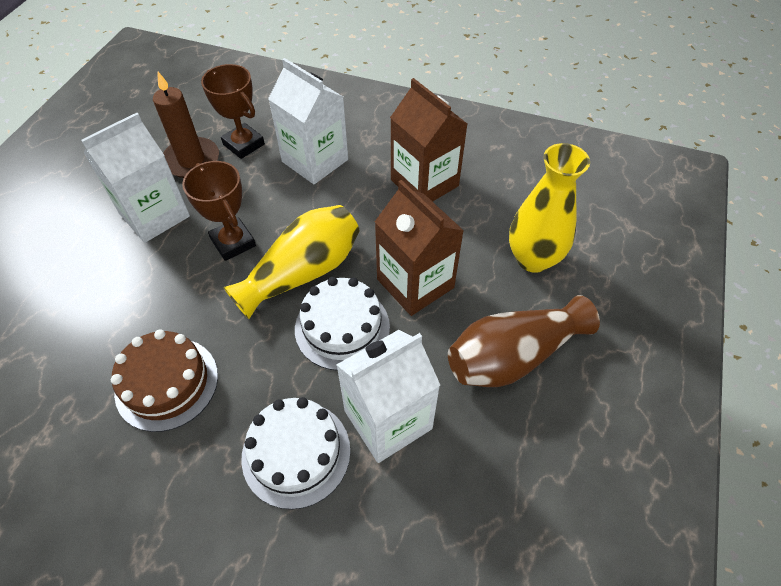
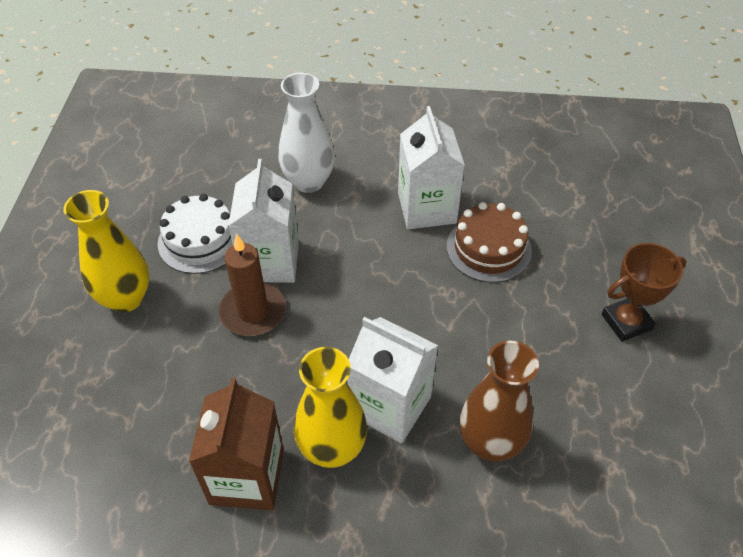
brown carton: 2 -> 1
brown trophy: 2 -> 1
white cake: 2 -> 1
white vase: 0 -> 1

